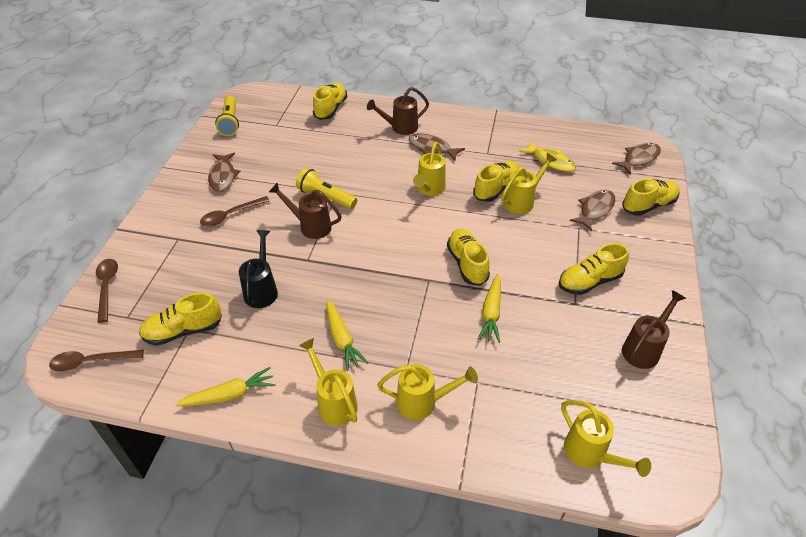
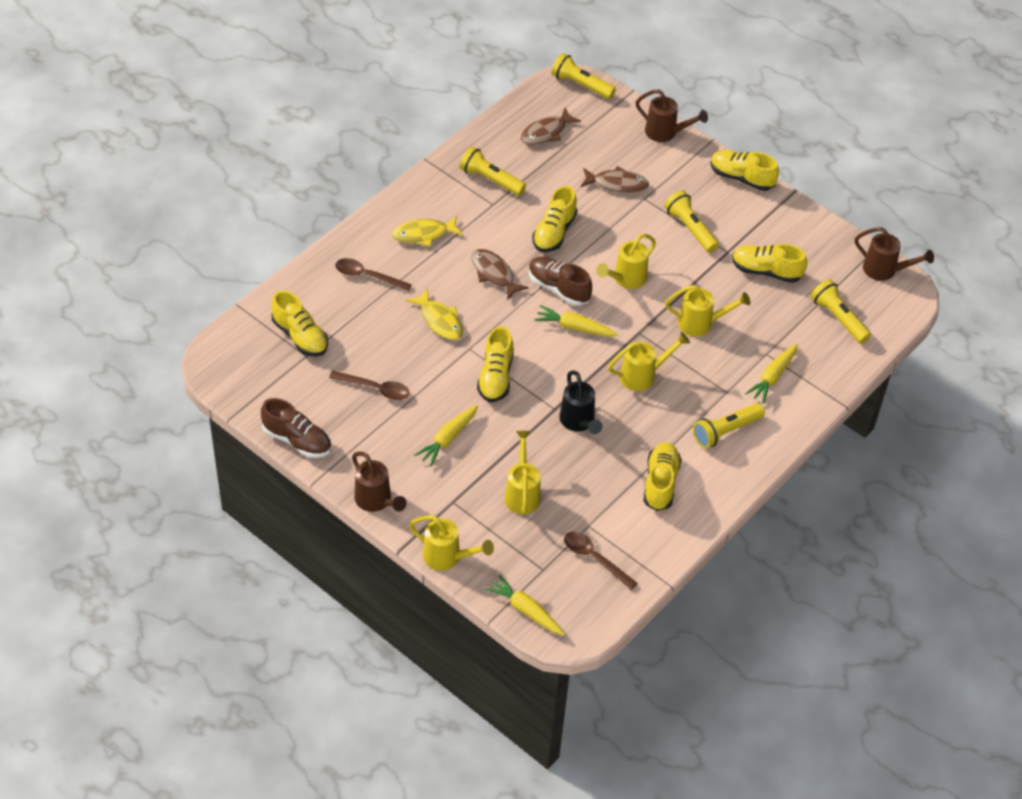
brown fish: 4 -> 3
brown shoe: 0 -> 2
yellow carrot: 3 -> 4
yellow fish: 1 -> 2
yellow flashlight: 2 -> 5

